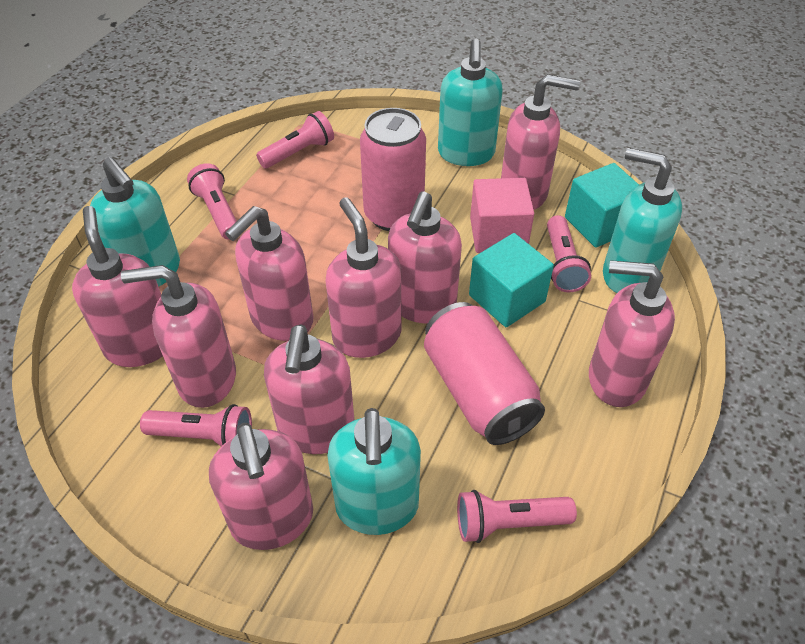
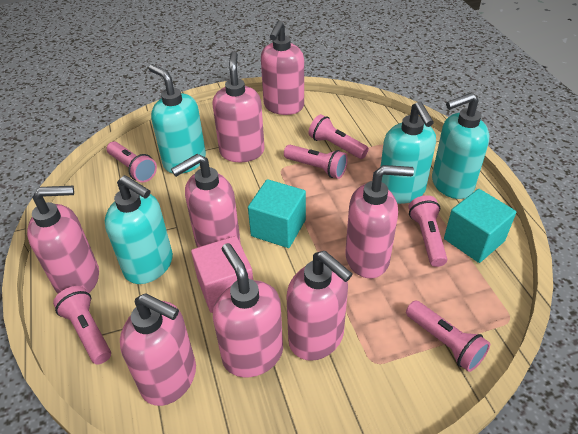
pink can: 2 -> 0
pink flashlight: 5 -> 6
pink soap dispenser: 9 -> 8

